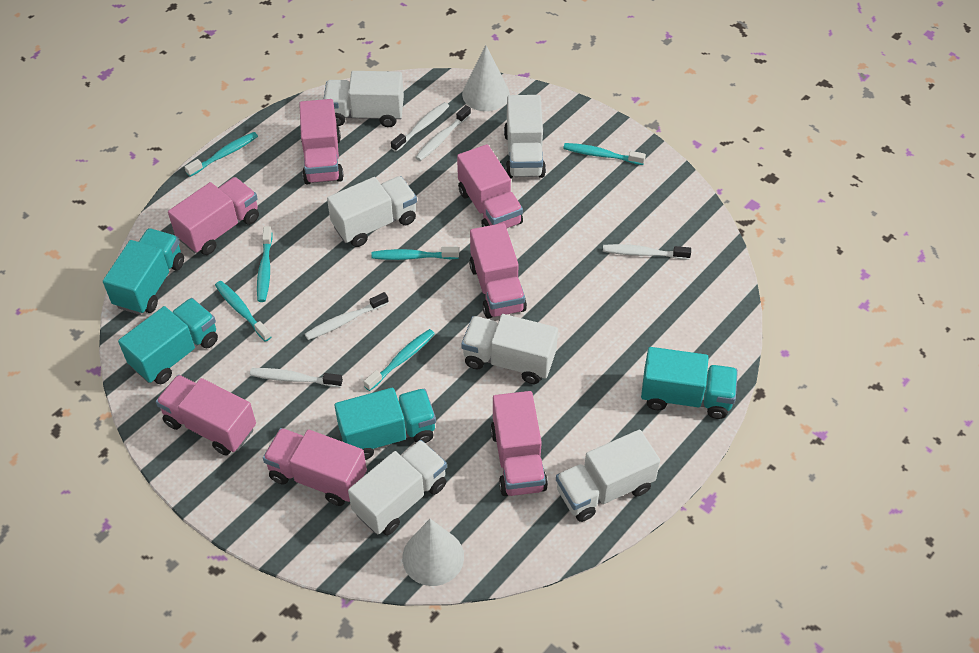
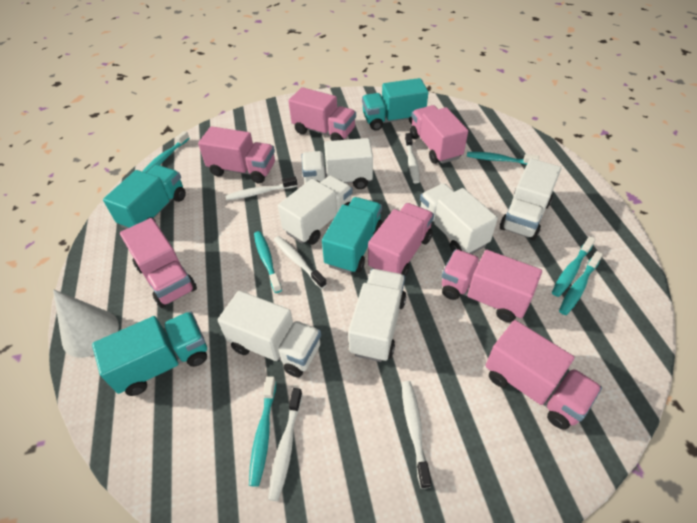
white cone: 2 -> 1

